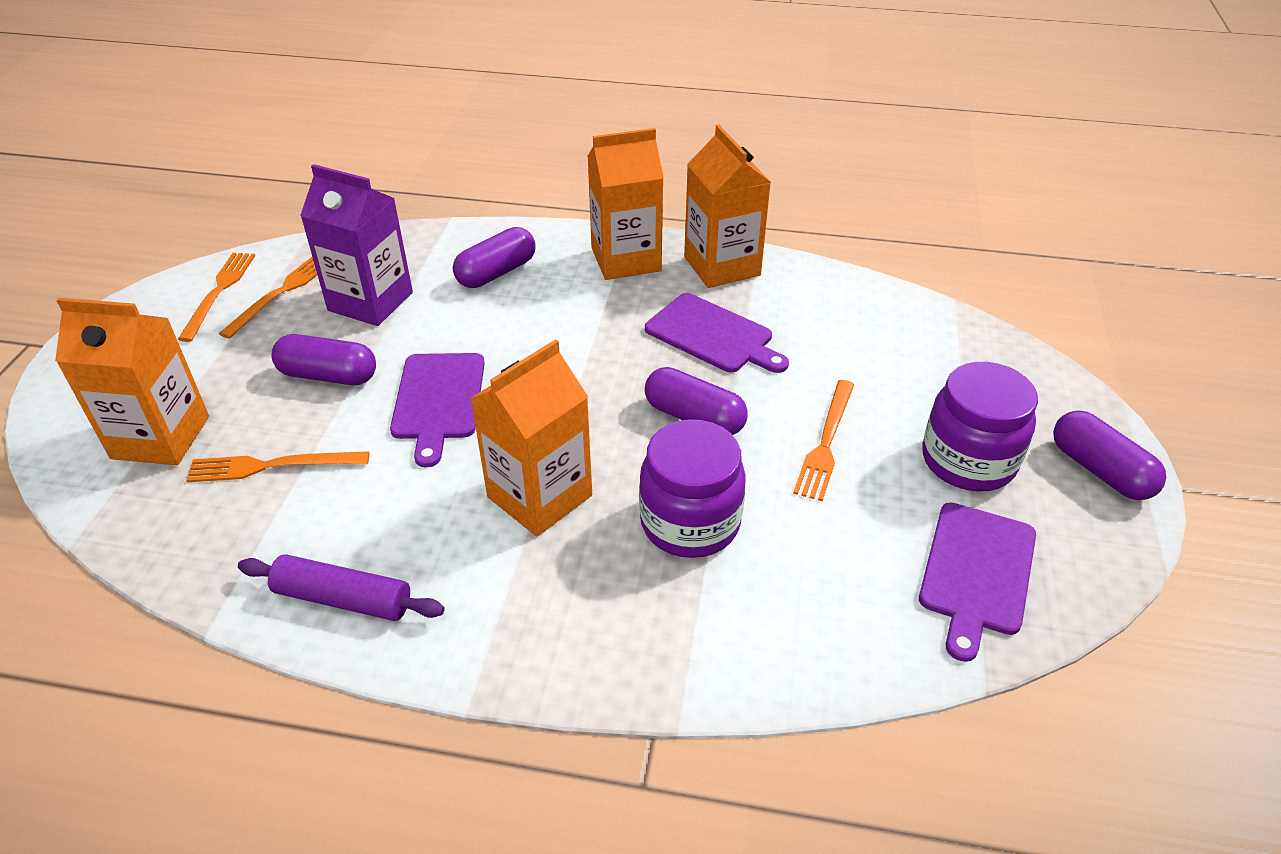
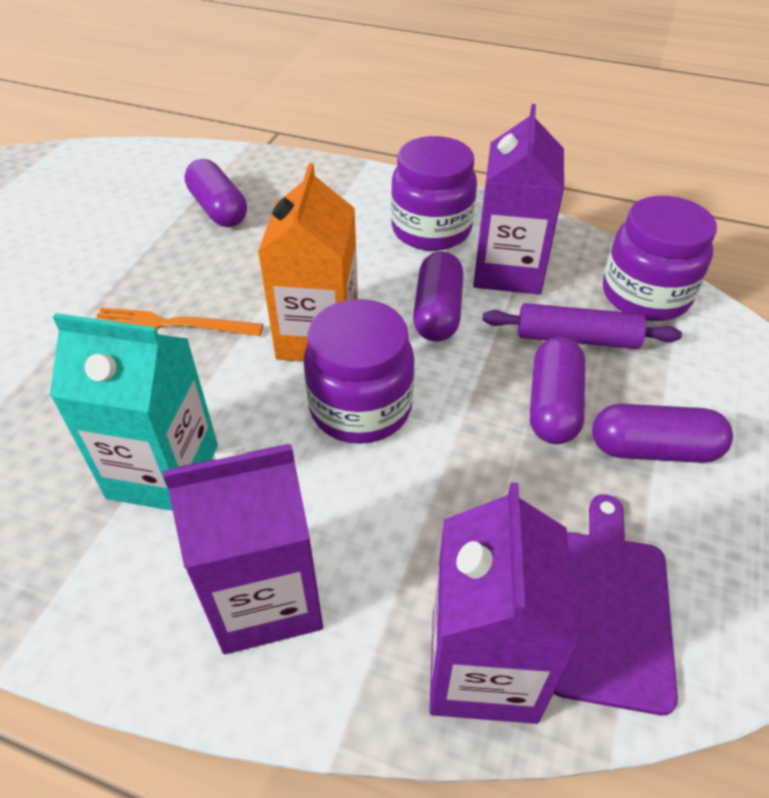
orange carton: 4 -> 1
orange fork: 4 -> 1
purple carton: 1 -> 3
purple cutting board: 3 -> 1
purple jar: 2 -> 3
turquoise carton: 0 -> 1

